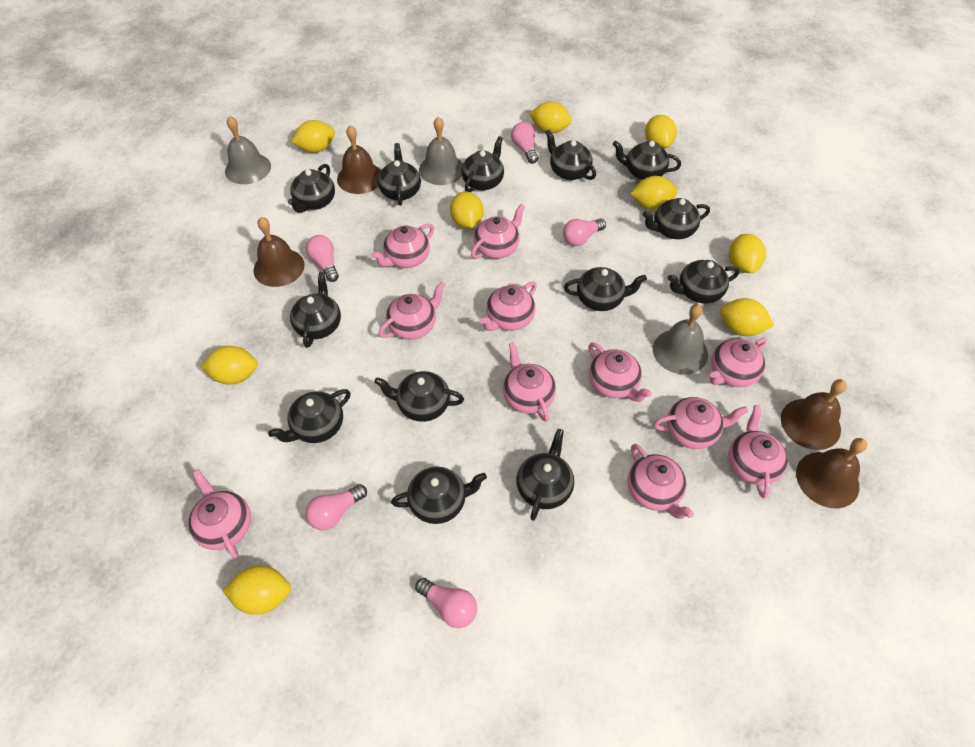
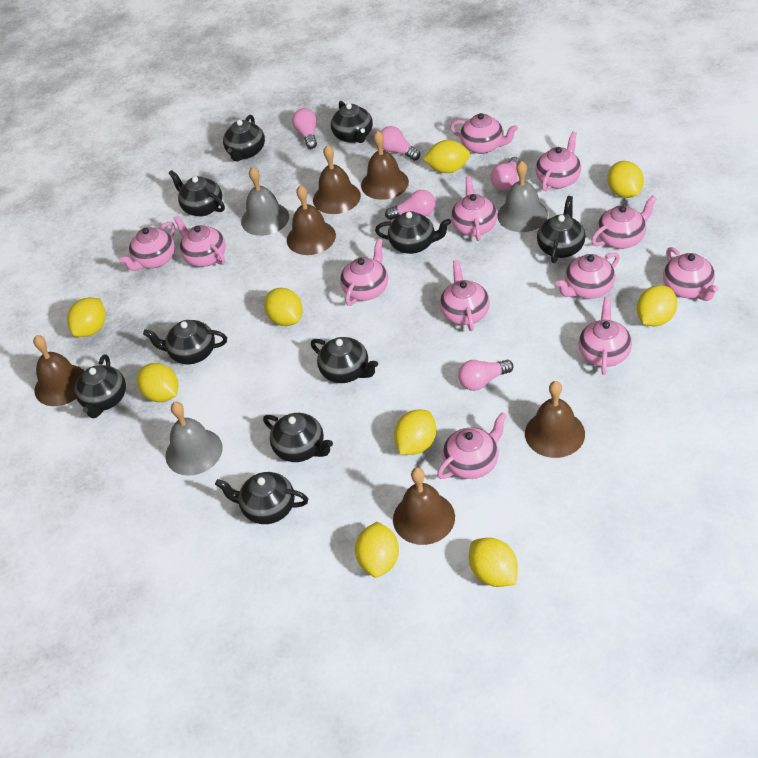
black teapot: 13 -> 10
brown bell: 4 -> 6
pink teapot: 11 -> 12

